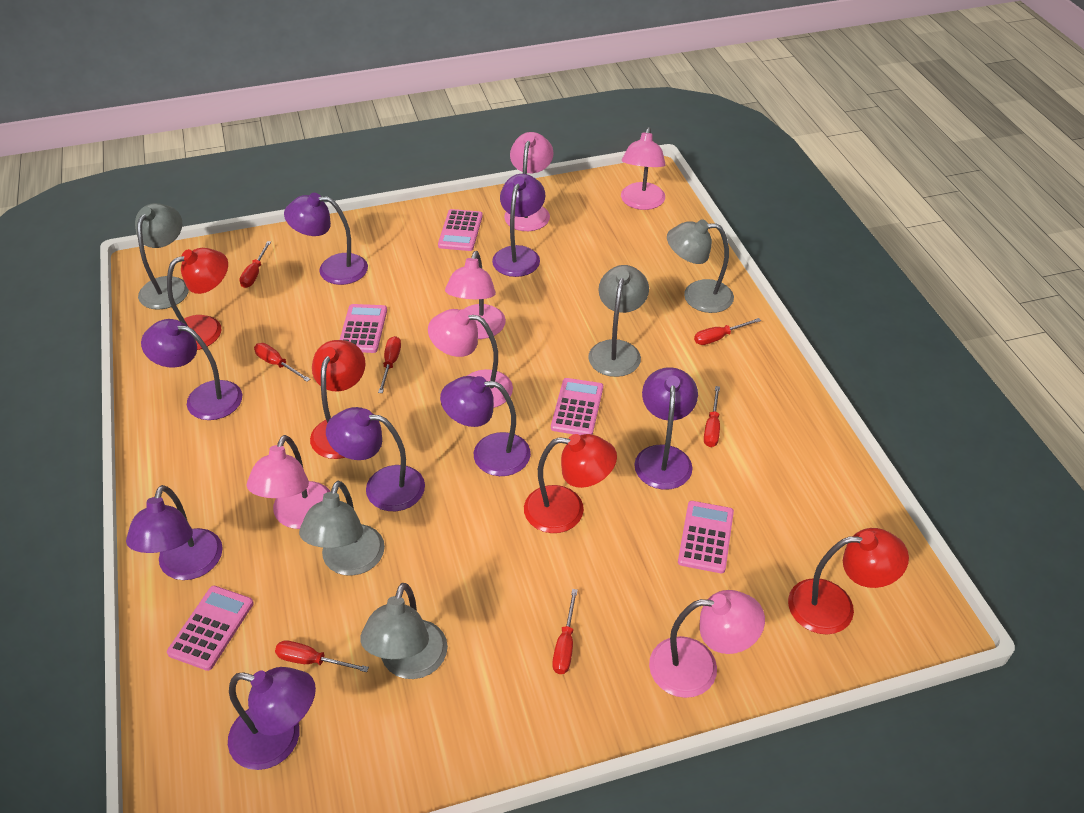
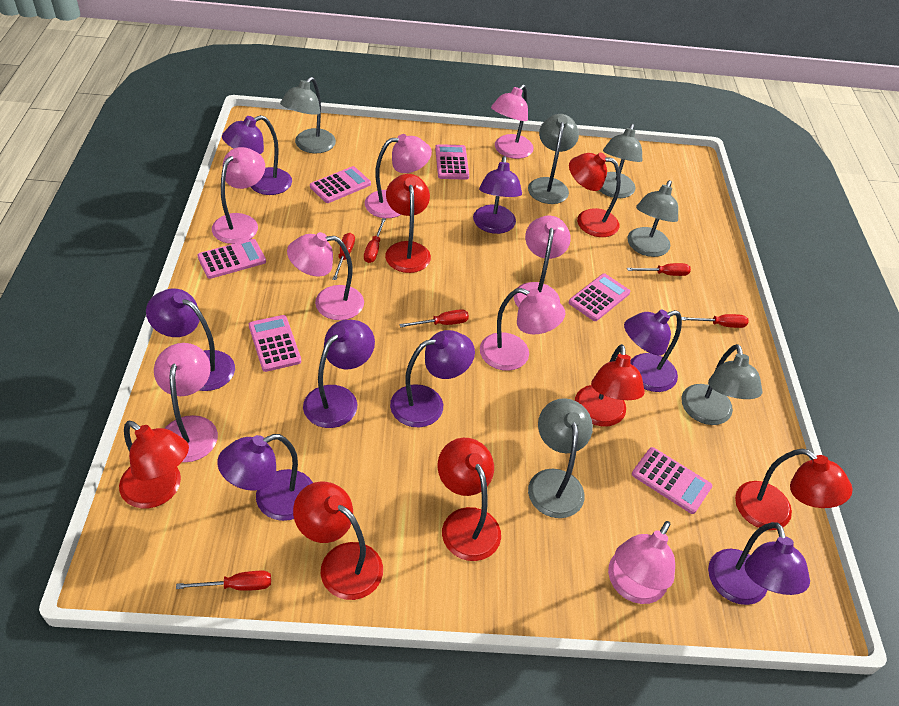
grey lamp: 5 -> 6
pink calculator: 5 -> 6
pink lamp: 6 -> 8
red lamp: 4 -> 7
red screwdriver: 7 -> 6

